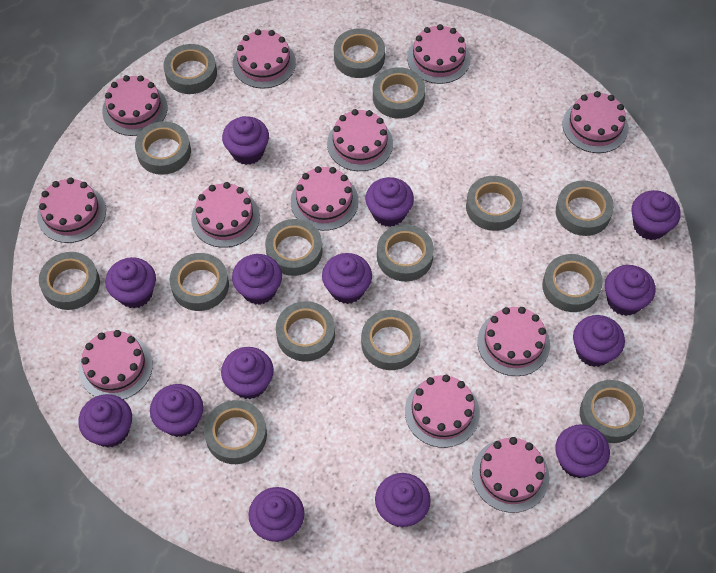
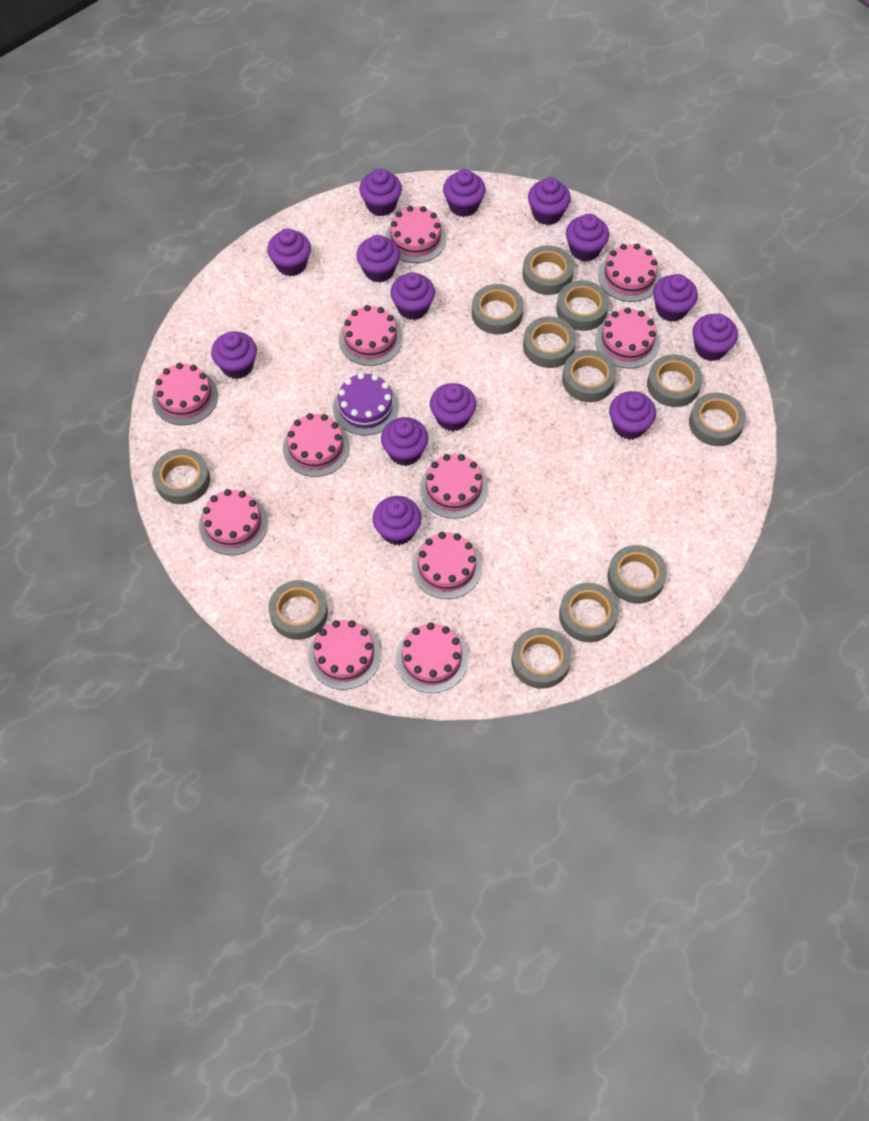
grey tape: 15 -> 12
pink cake: 12 -> 11
purple cake: 0 -> 1

